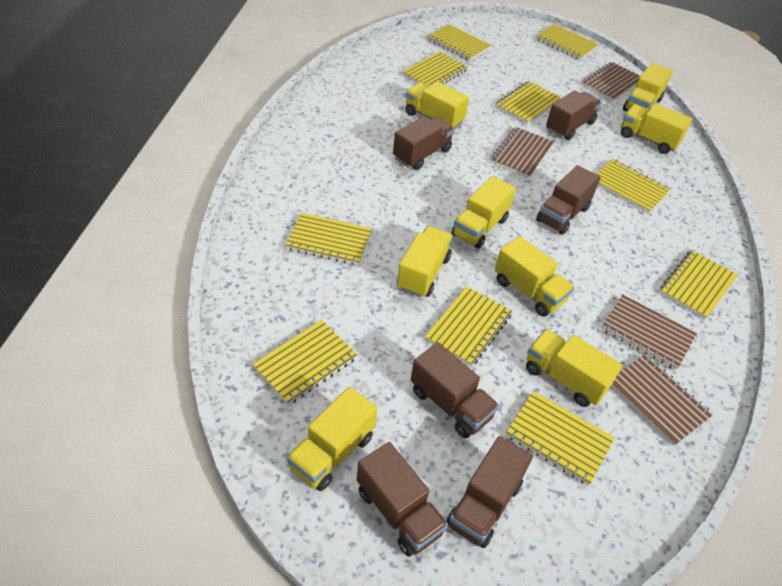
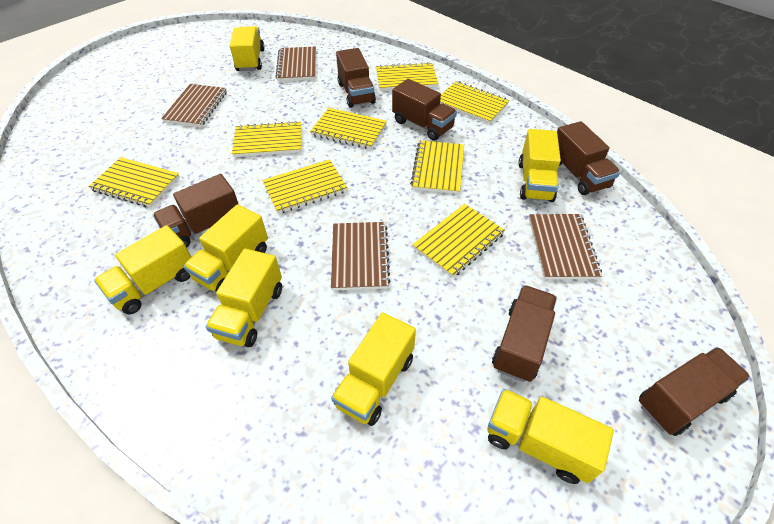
yellow notebook: 10 -> 8
yellow truck: 8 -> 7

